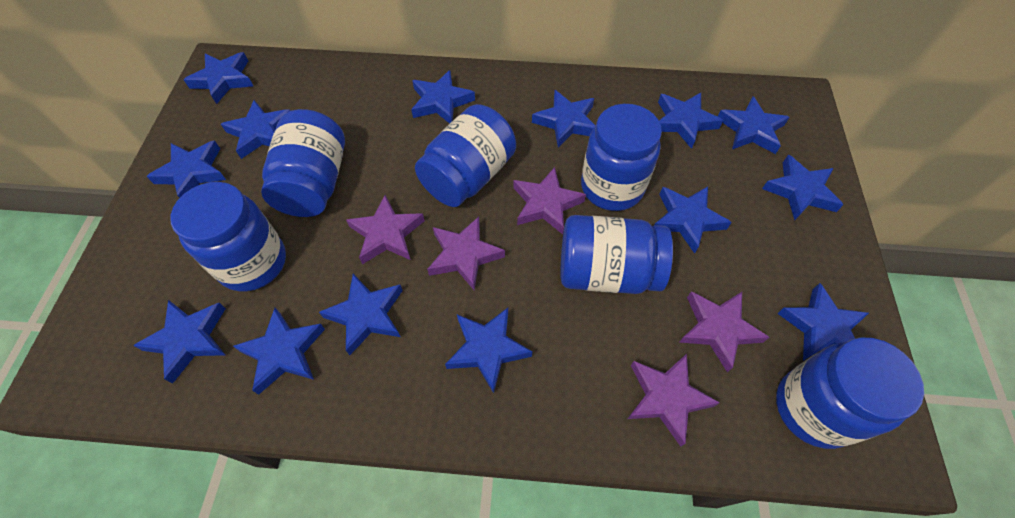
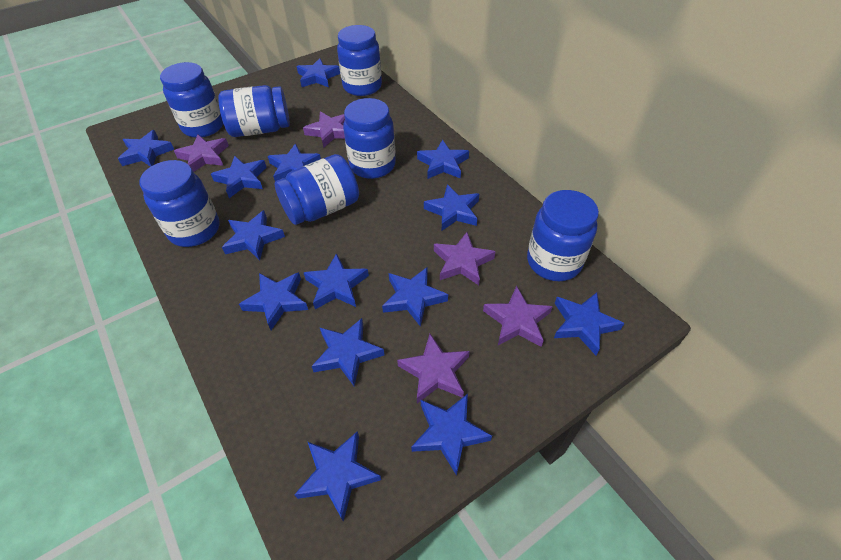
blue jar: 6 -> 7

